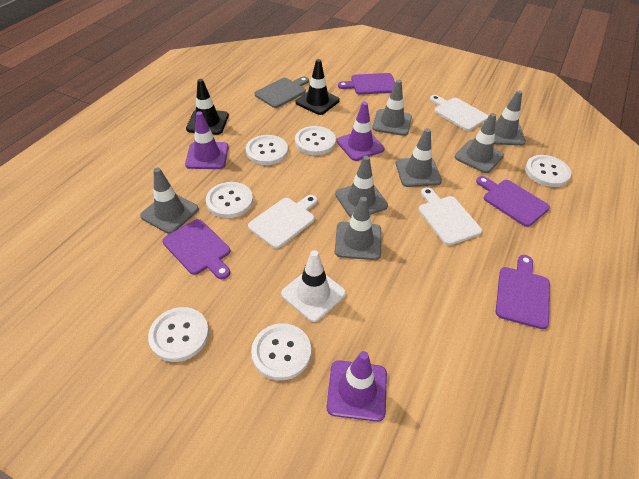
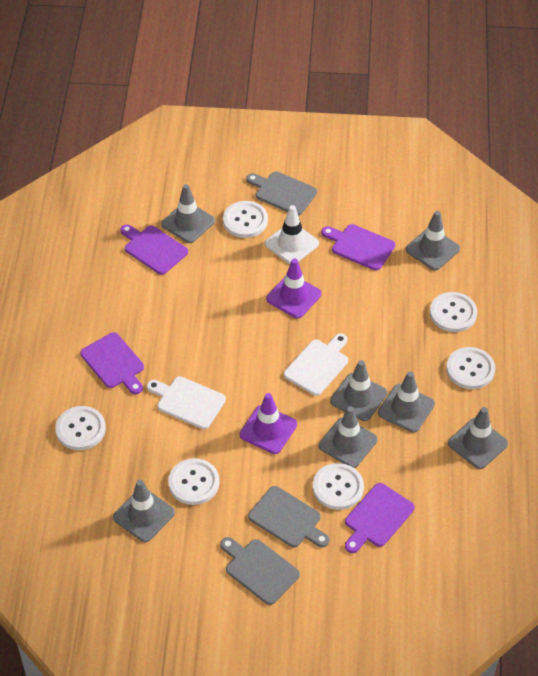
black traffic cone: 2 -> 0
grey cutting board: 1 -> 3
purple traffic cone: 3 -> 2
white cutting board: 3 -> 2

